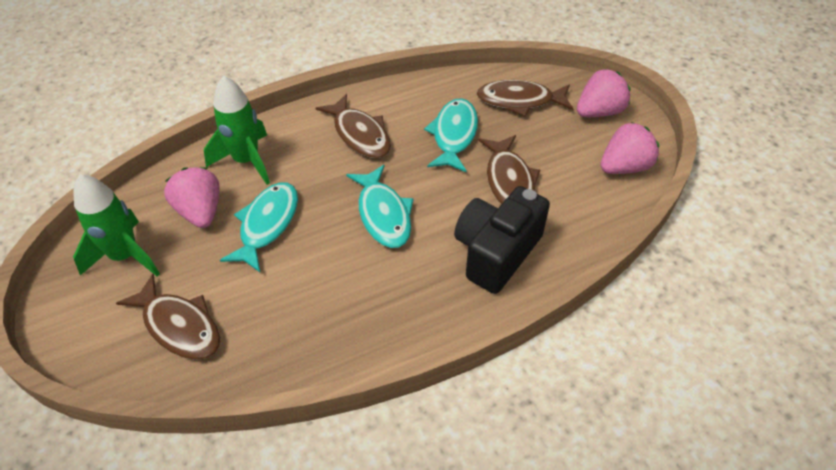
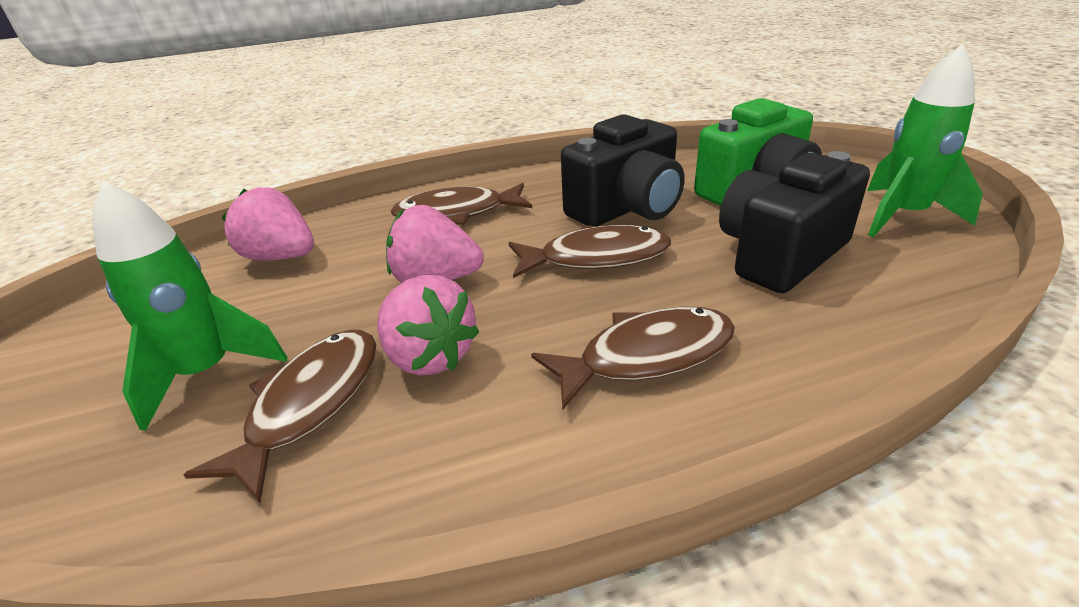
black camera: 1 -> 2
green camera: 0 -> 1
turquoise fish: 3 -> 0

